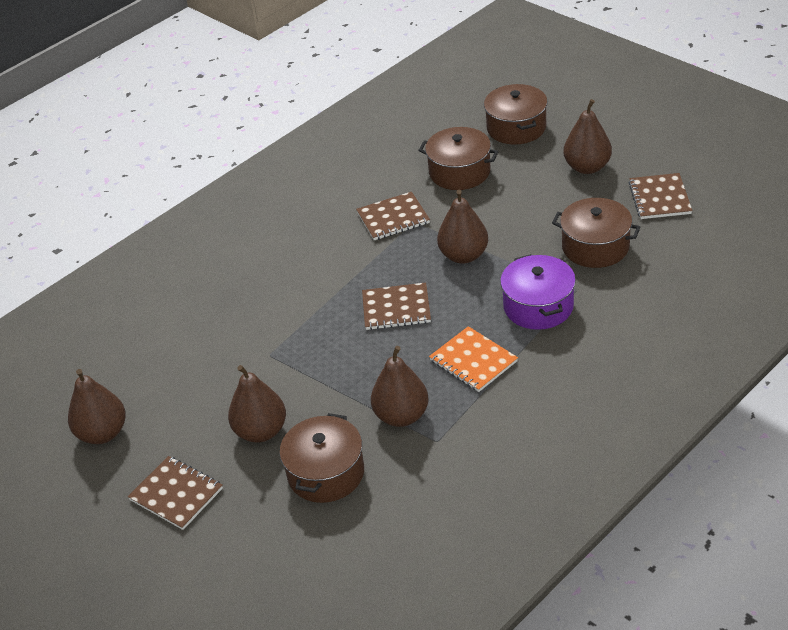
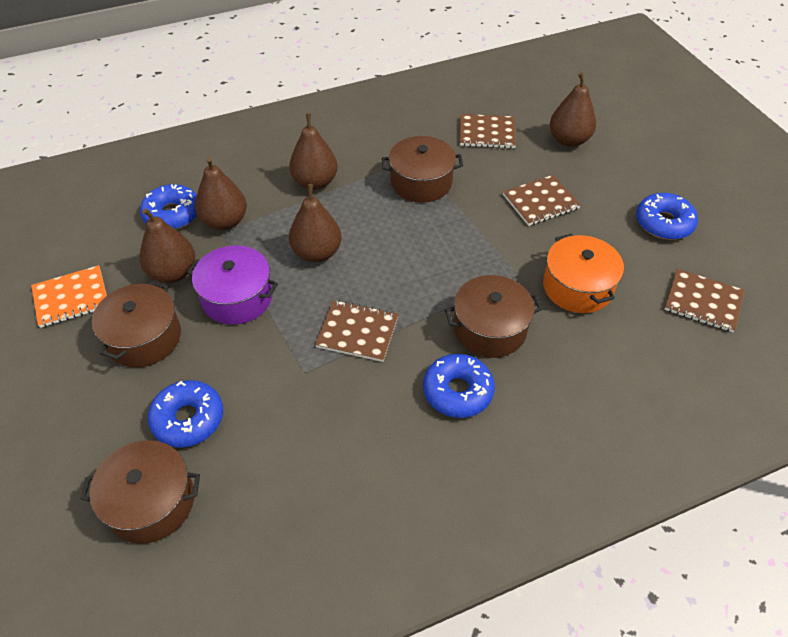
blue donut: 0 -> 4
orange pot: 0 -> 1

